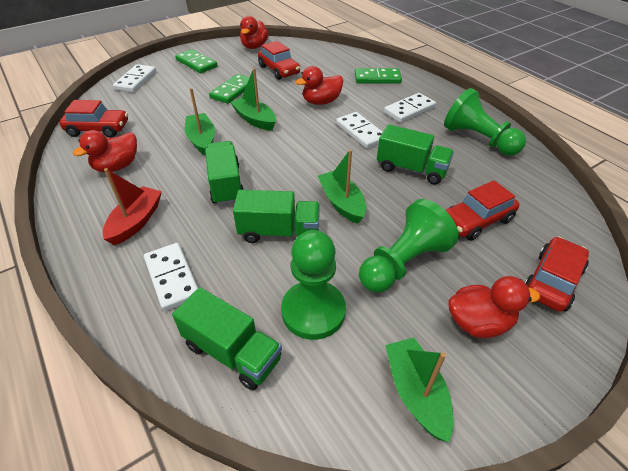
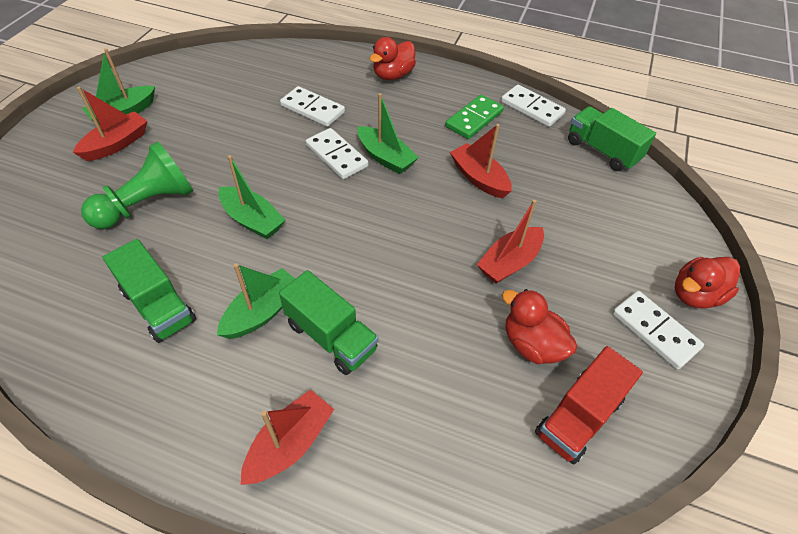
green domino: 3 -> 1
green pawn: 3 -> 1
green truck: 4 -> 3
red boat: 1 -> 4
red car: 4 -> 0
red duck: 4 -> 3
red truck: 0 -> 1

